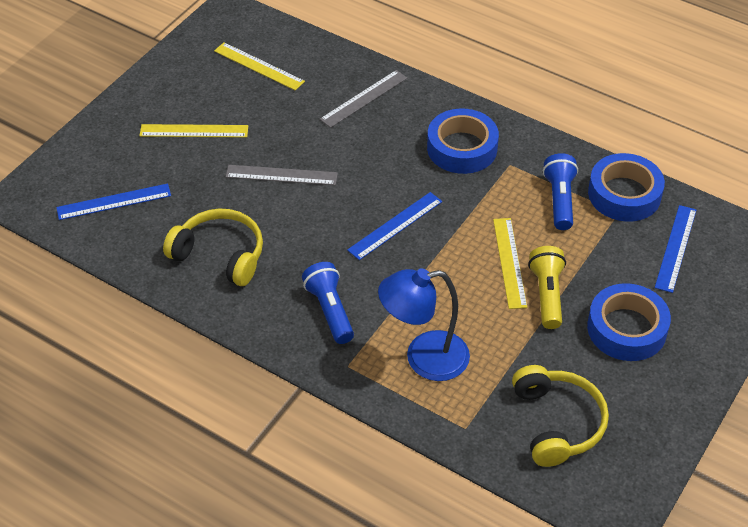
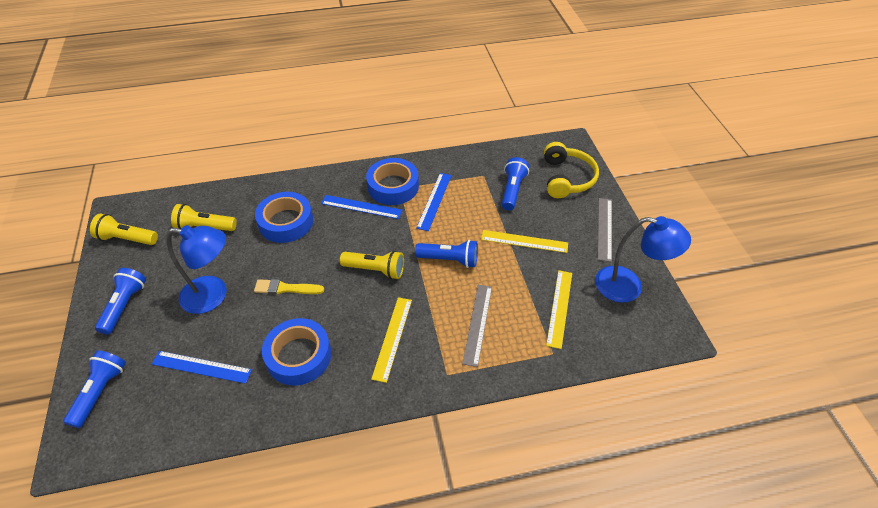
blue flashlight: 2 -> 4
blue lamp: 1 -> 2
yellow brush: 0 -> 1
yellow flashlight: 1 -> 3
yellow headphones: 2 -> 1

